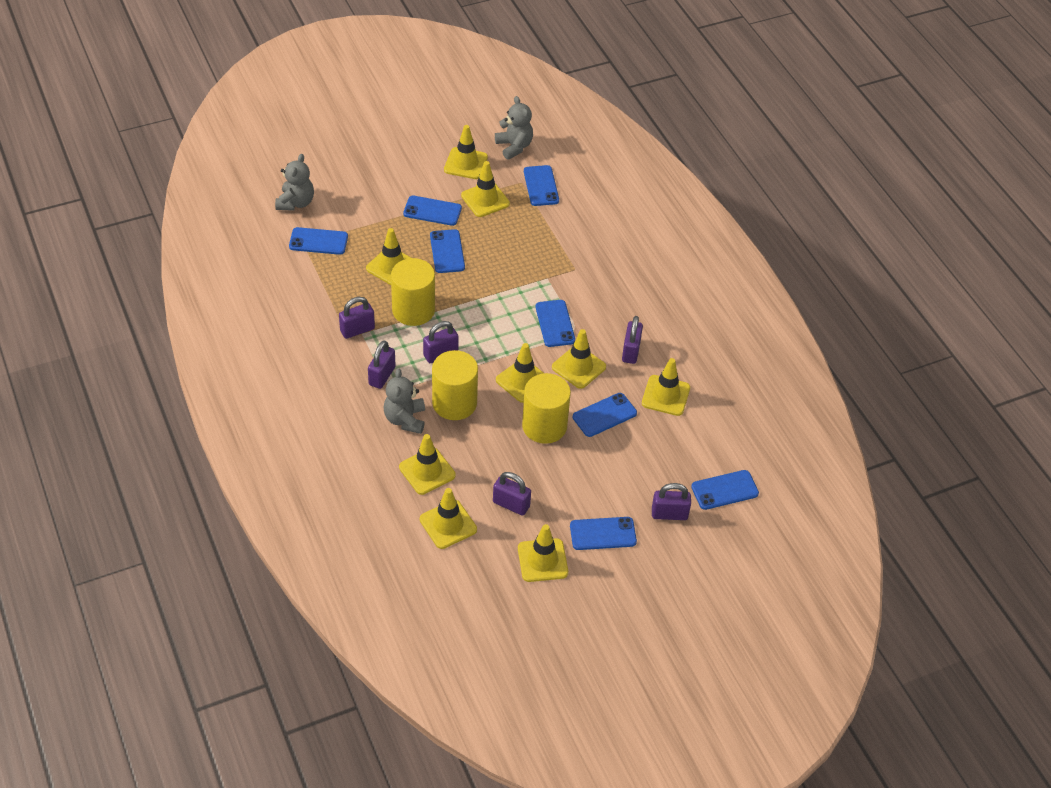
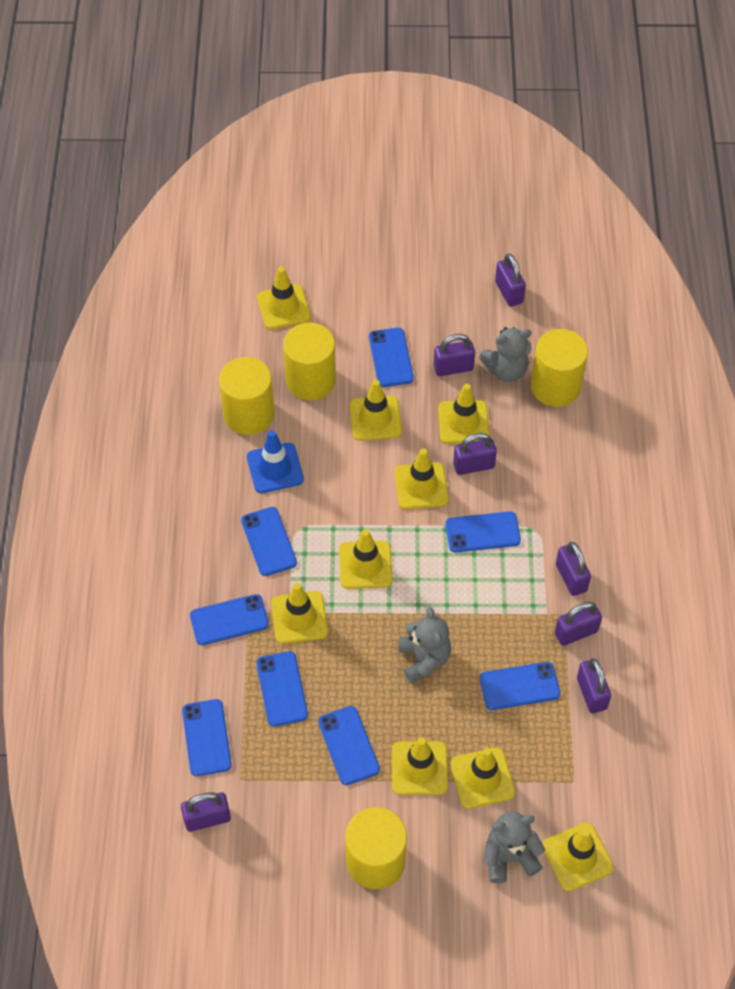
blue traffic cone: 0 -> 1
purple padlock: 6 -> 7
yellow cylinder: 3 -> 4

